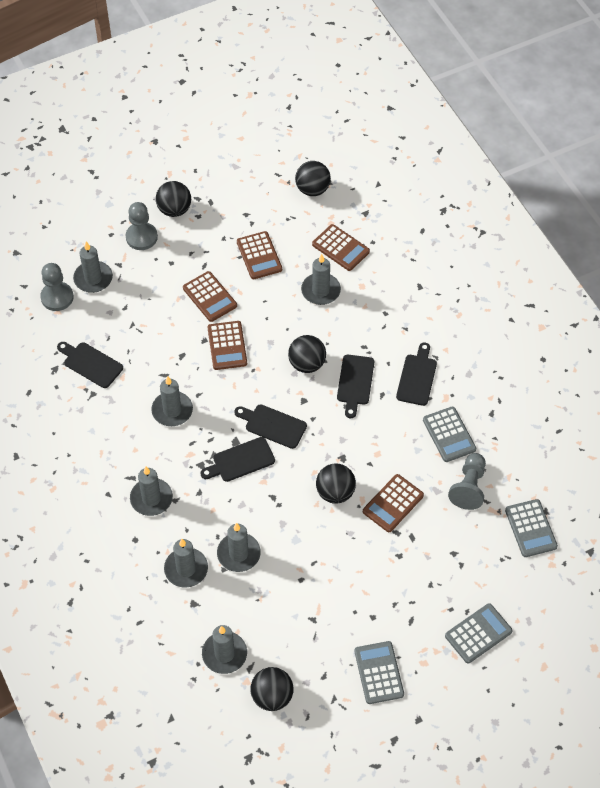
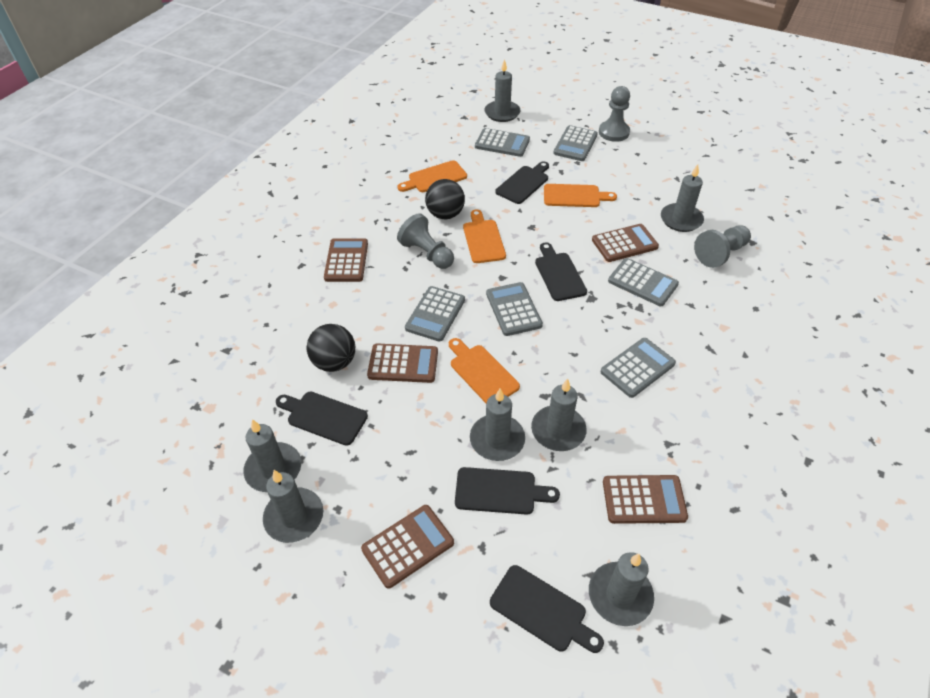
black ball: 5 -> 2
grey calculator: 4 -> 6
orange cutting board: 0 -> 4

